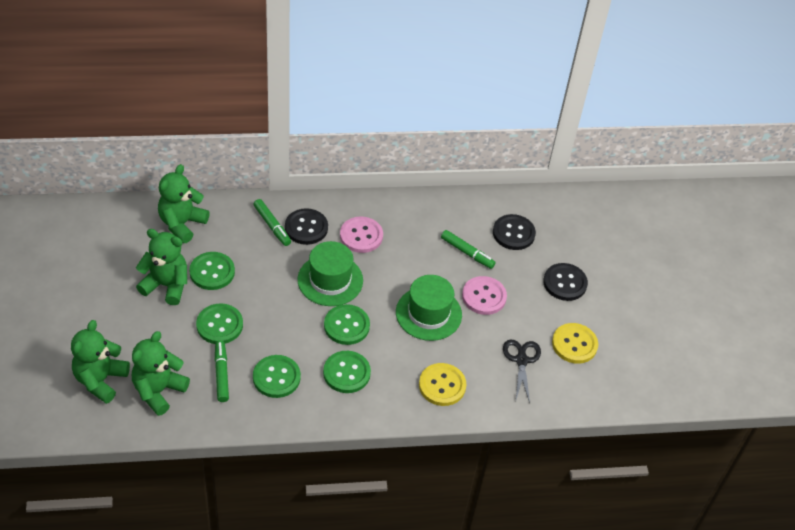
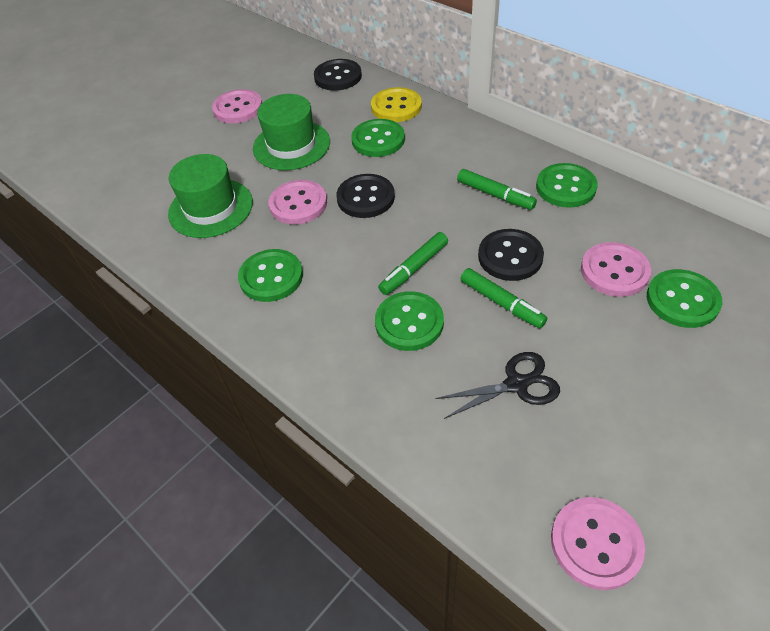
green teddy bear: 4 -> 0
pink button: 2 -> 4
yellow button: 2 -> 1

